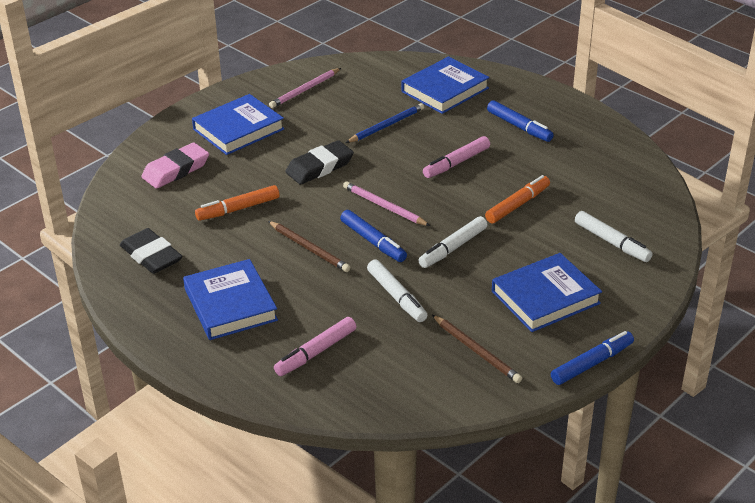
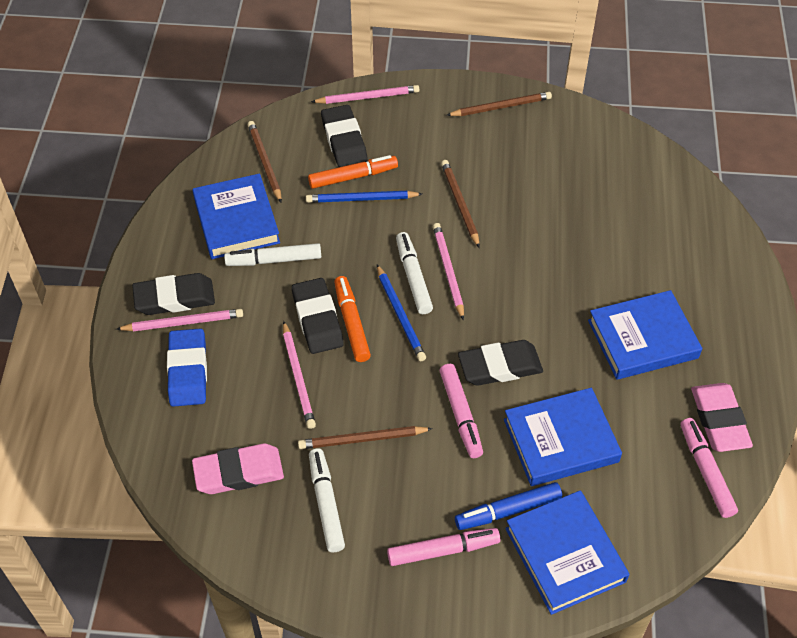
black eraser: 2 -> 4
blue eraser: 0 -> 1
blue marker: 3 -> 1
blue pencil: 1 -> 2
brown pencil: 2 -> 4
pink eraser: 1 -> 2
pink marker: 2 -> 3
pink pencil: 2 -> 4

